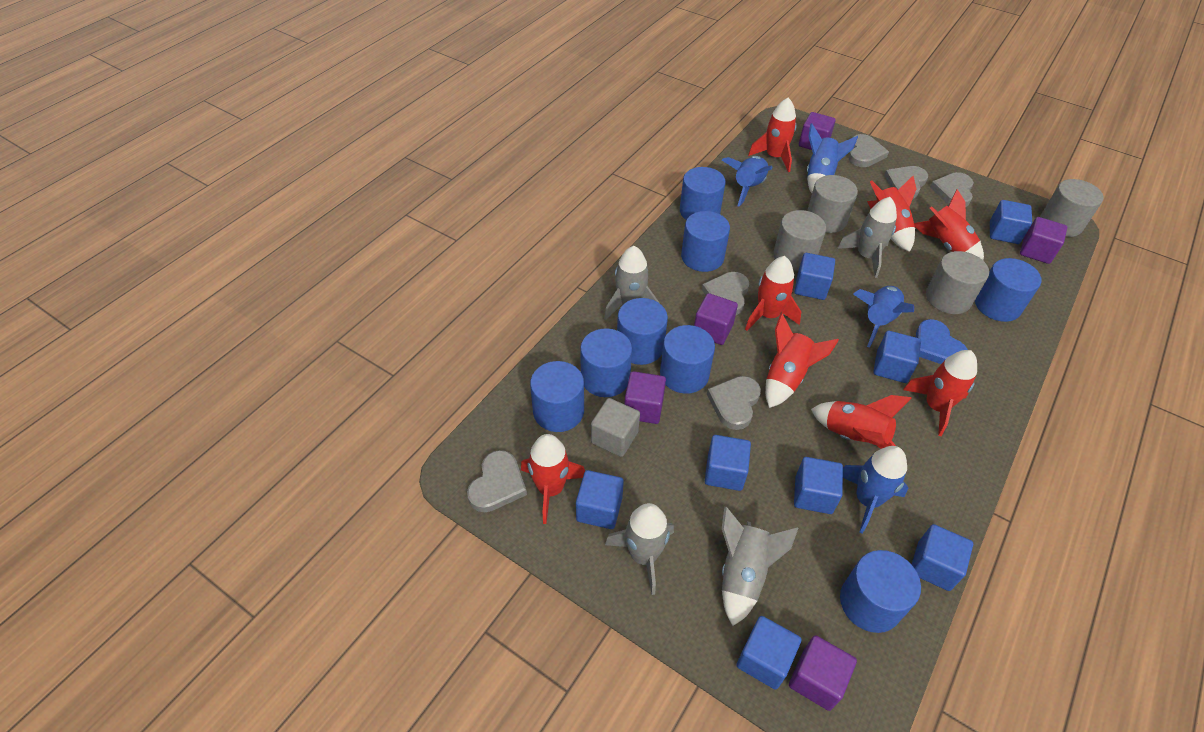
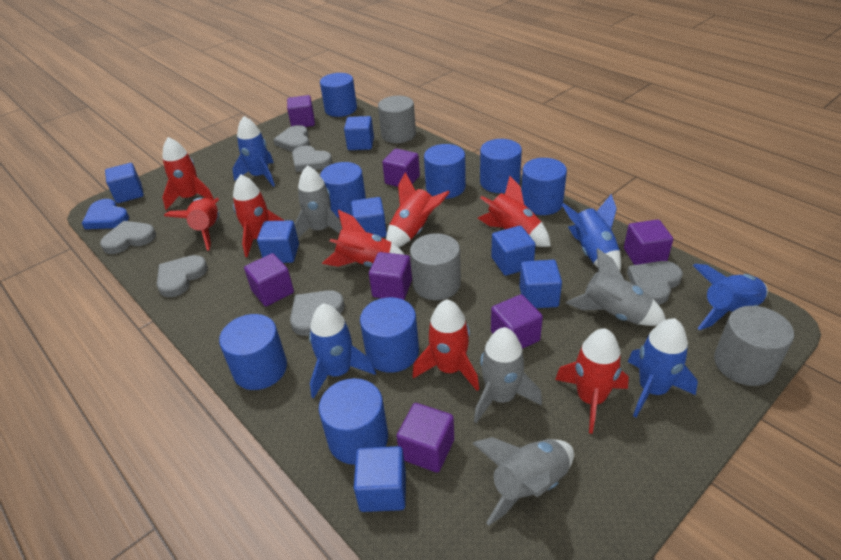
blue cube: 8 -> 7
blue rocket: 4 -> 5
grey cube: 1 -> 0
grey cylinder: 4 -> 3
purple cube: 5 -> 7

